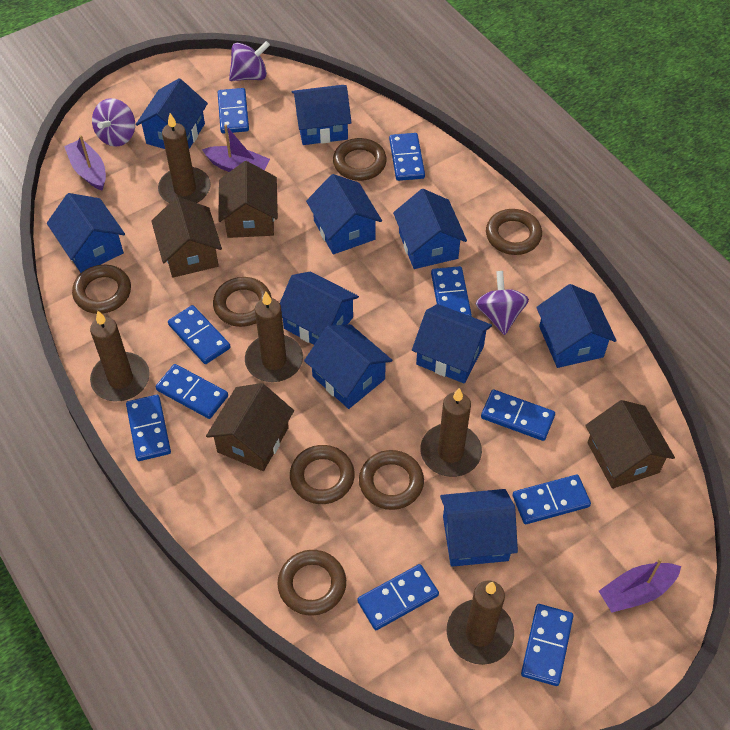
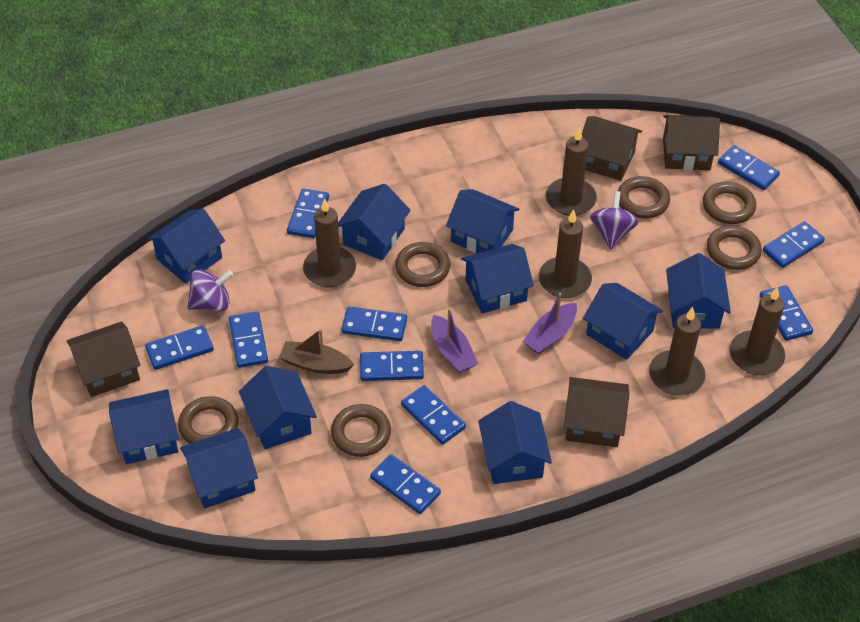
brown boat: 0 -> 1
brown ring: 7 -> 6
purple boat: 3 -> 2
purple spinning top: 3 -> 2

